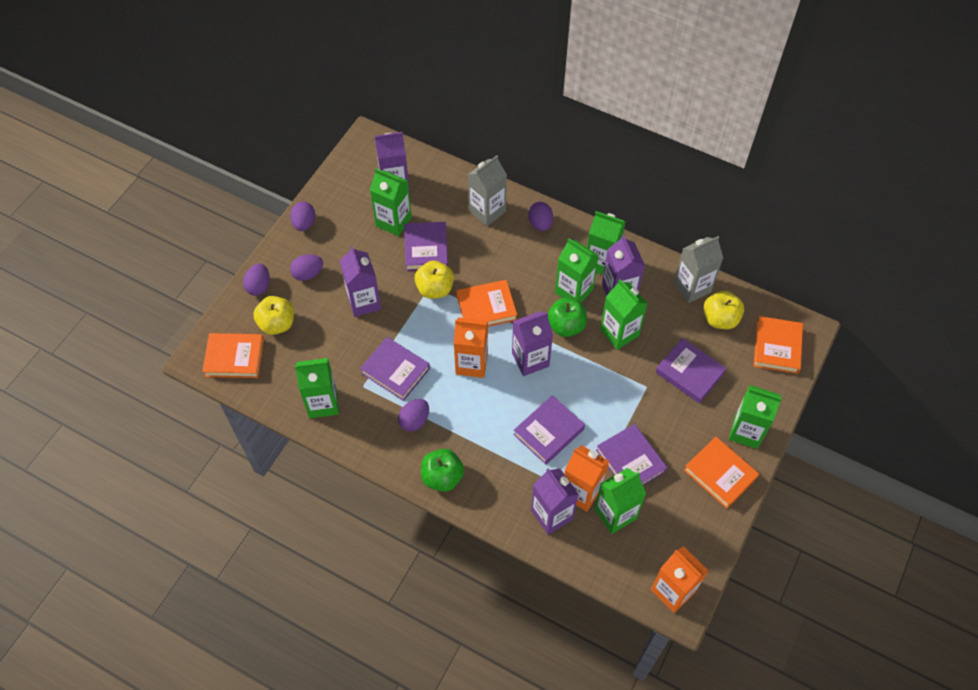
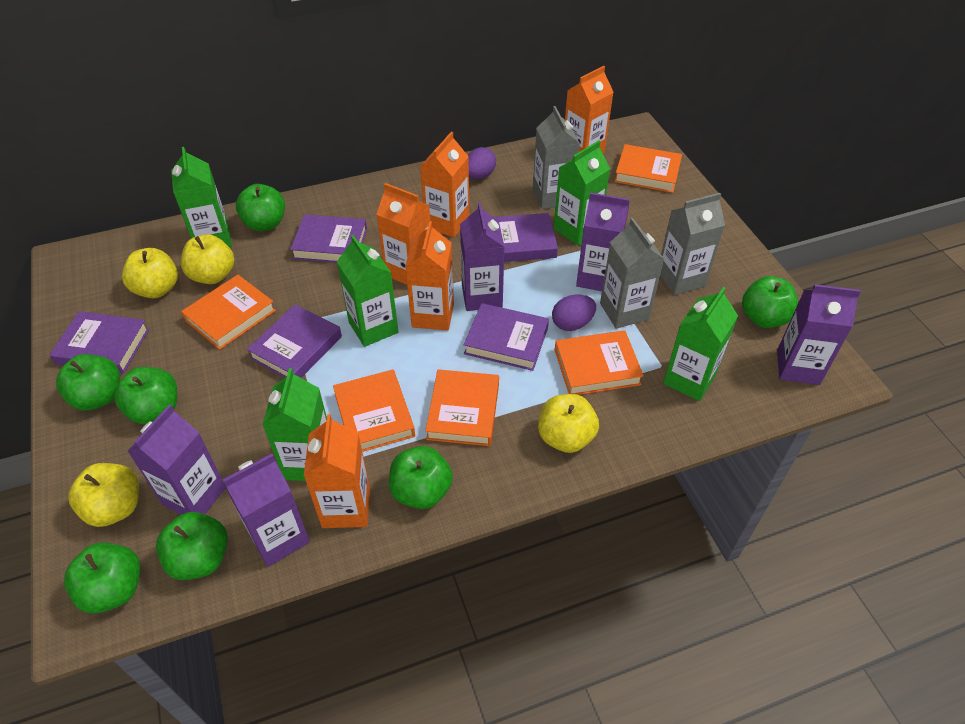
green apple: 2 -> 7
green carton: 7 -> 5
grey carton: 2 -> 3
orange book: 4 -> 5
orange carton: 3 -> 5
purple egg: 5 -> 2
yellow apple: 3 -> 4

